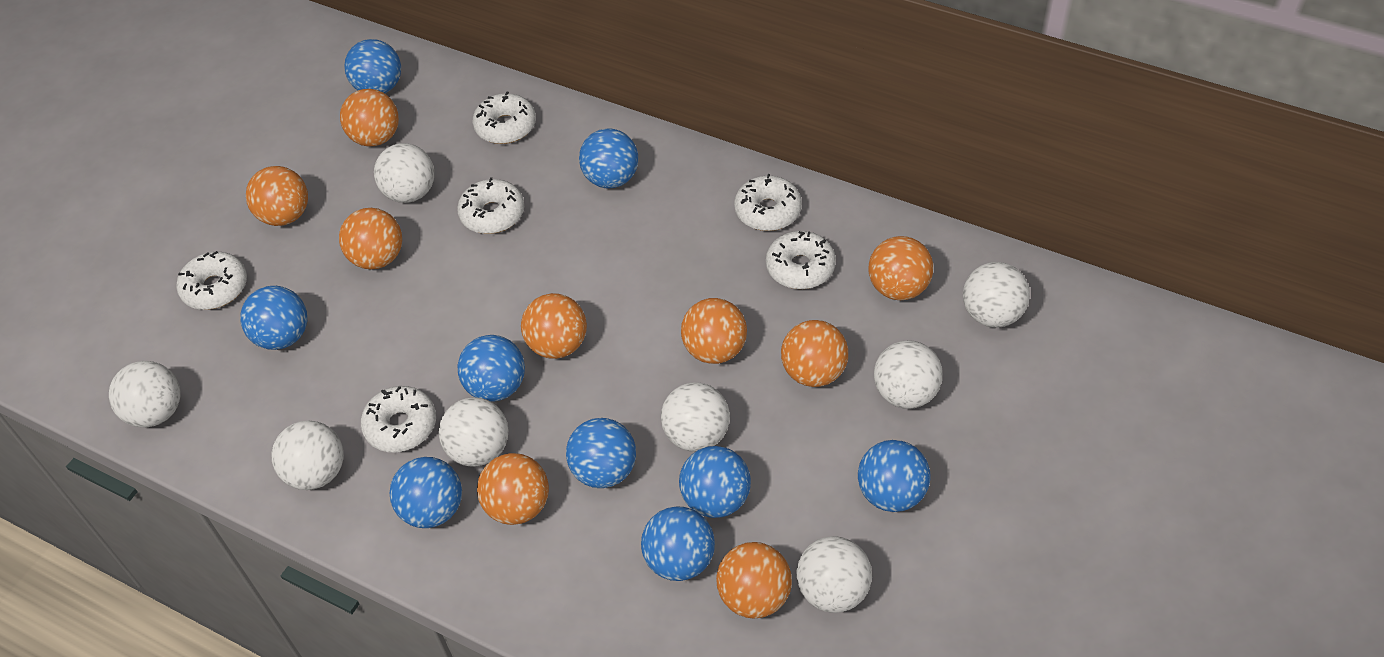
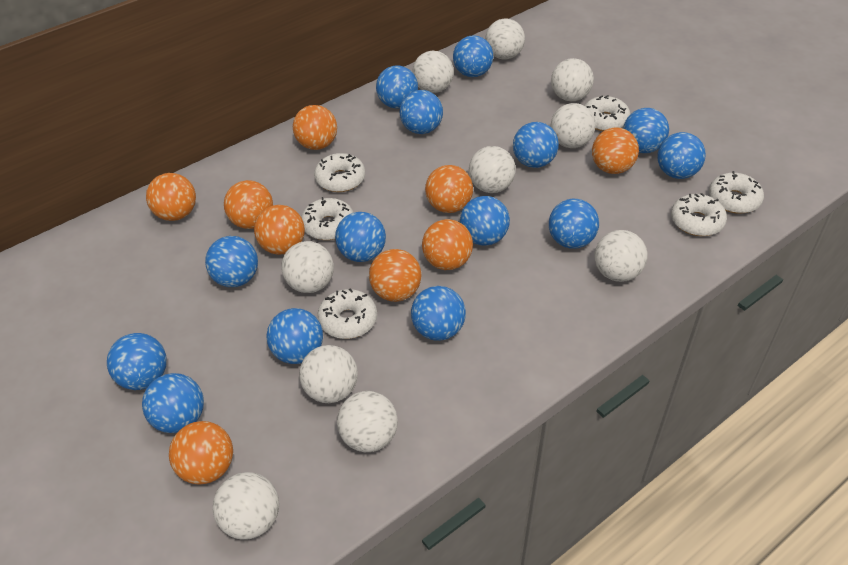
blue ball: 9 -> 14
white ball: 8 -> 10

